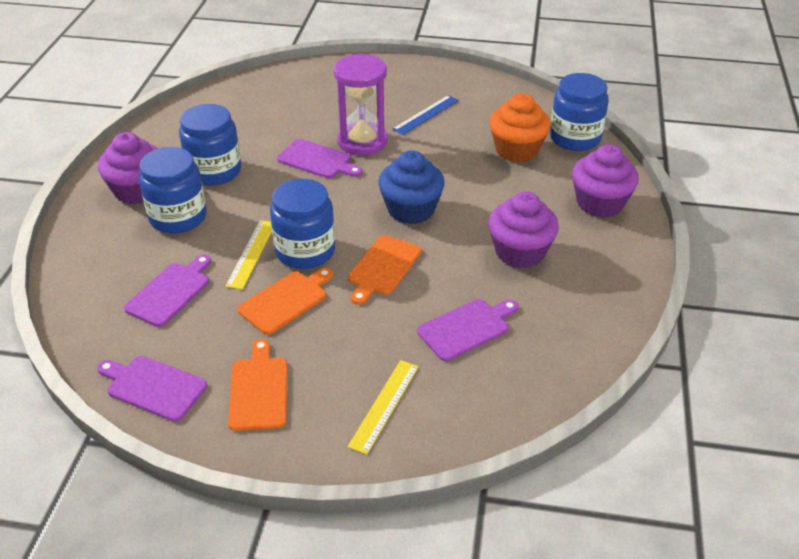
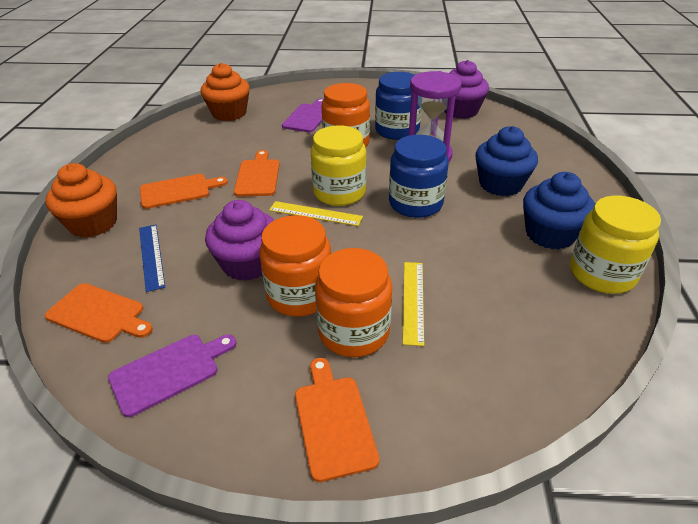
blue cupcake: 1 -> 2
blue jar: 4 -> 2
orange cupcake: 1 -> 2
orange cutting board: 3 -> 4
orange jar: 0 -> 3
purple cupcake: 3 -> 2
purple cutting board: 4 -> 2
yellow jar: 0 -> 2

